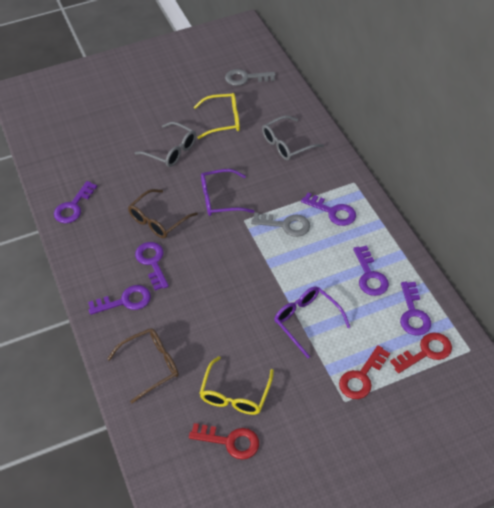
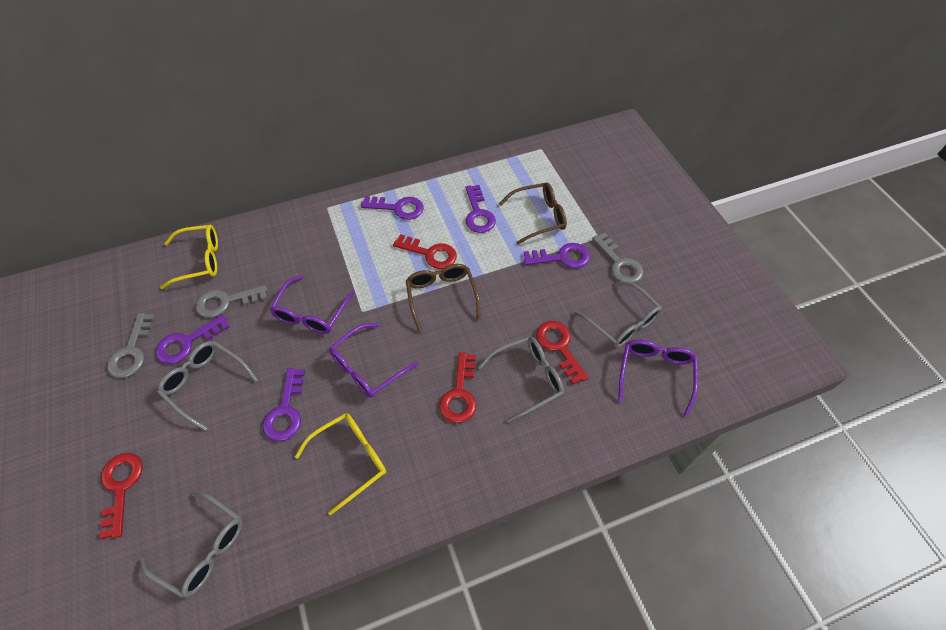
grey glasses: 2 -> 4
grey key: 2 -> 3
purple glasses: 2 -> 3
purple key: 6 -> 5
red key: 3 -> 4

